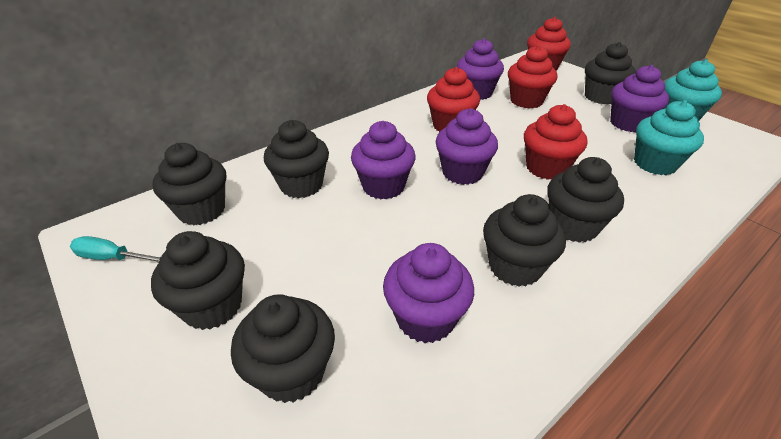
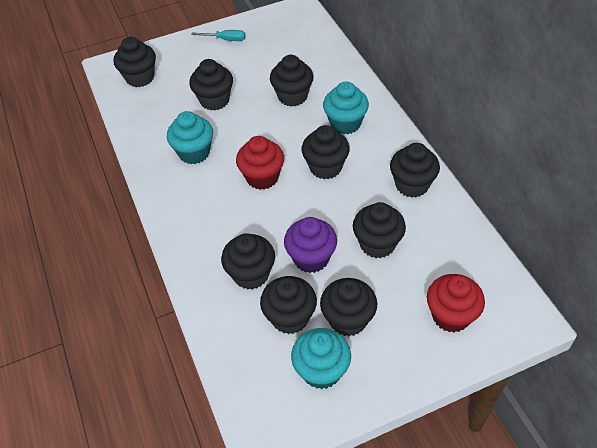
black cupcake: 7 -> 9
purple cupcake: 5 -> 1
red cupcake: 4 -> 2
turquoise cupcake: 2 -> 3

